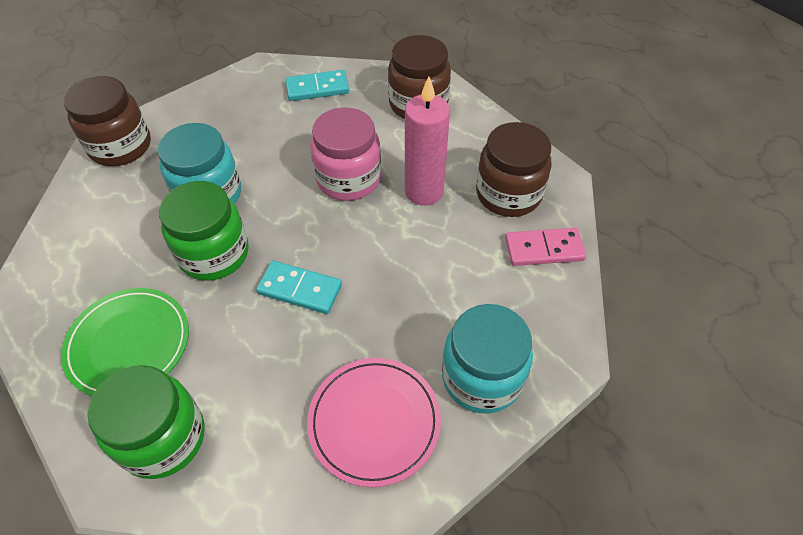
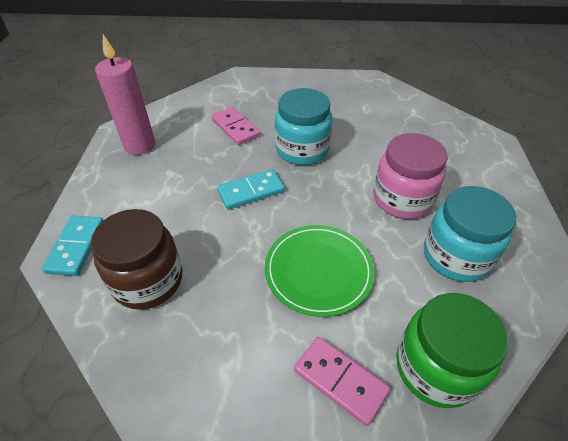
brown jar: 3 -> 1
green jar: 2 -> 1
pink domino: 1 -> 2
pink plate: 1 -> 0

